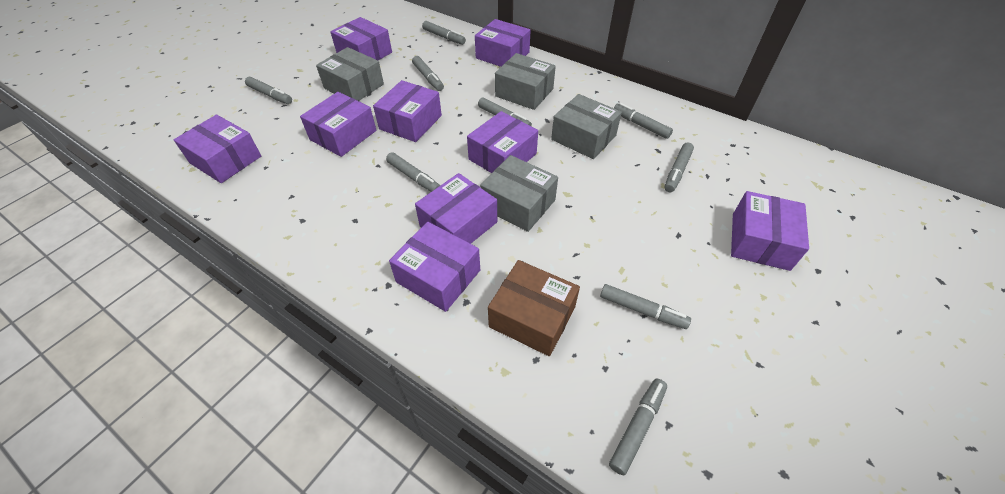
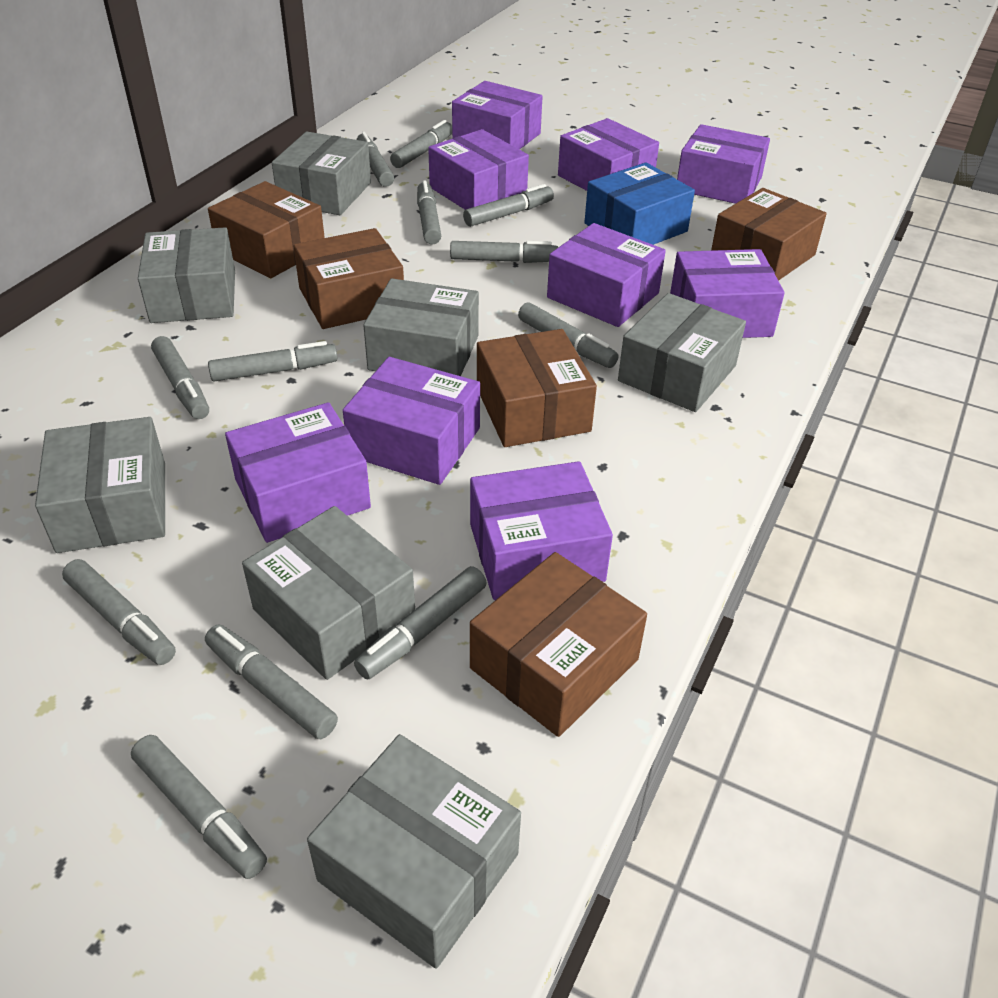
blue box: 0 -> 1
brown box: 1 -> 5
grey box: 4 -> 7
grey marker: 9 -> 12

